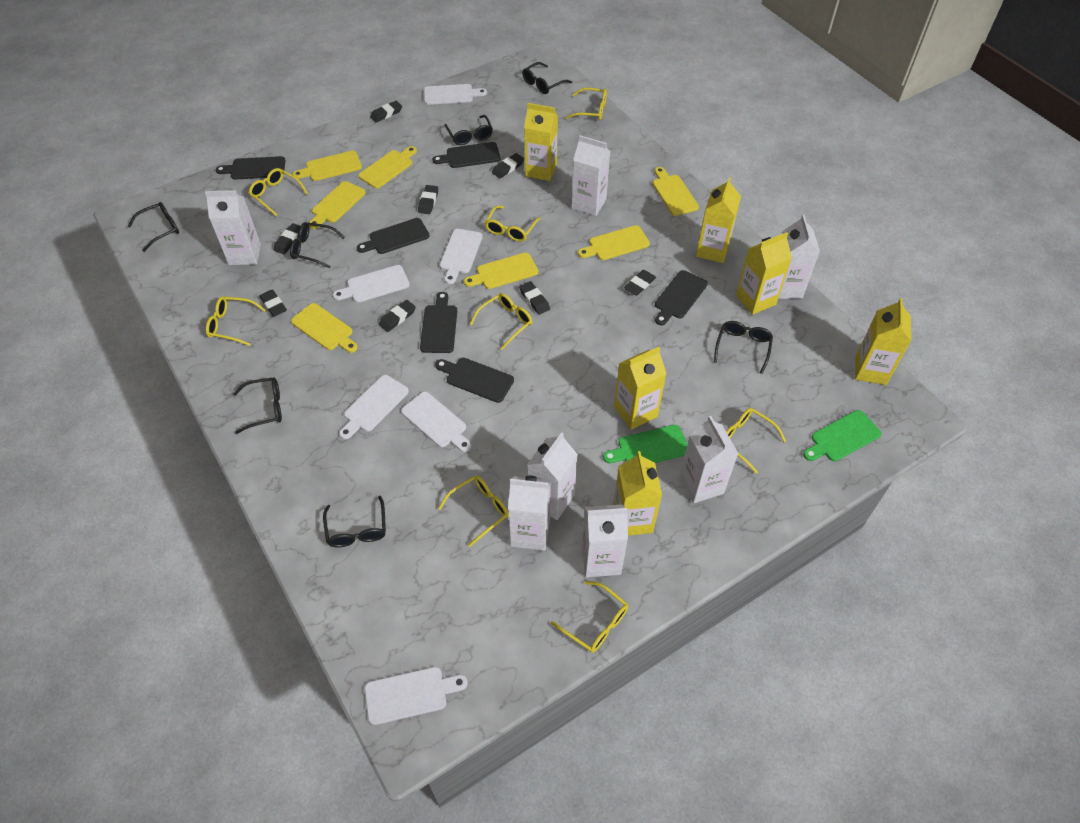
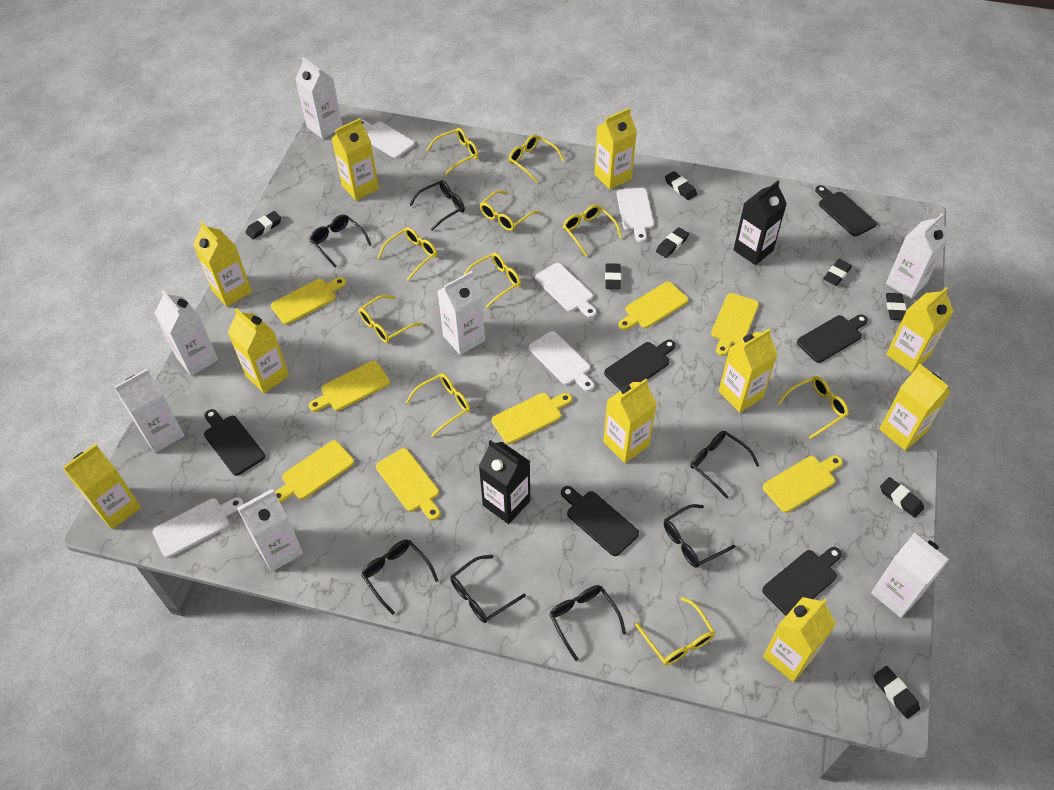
black carton: 0 -> 2
green cutting board: 2 -> 0
white cutting board: 6 -> 5
yellow carton: 6 -> 10
yellow cutting board: 7 -> 8
yellow glasses: 8 -> 10

